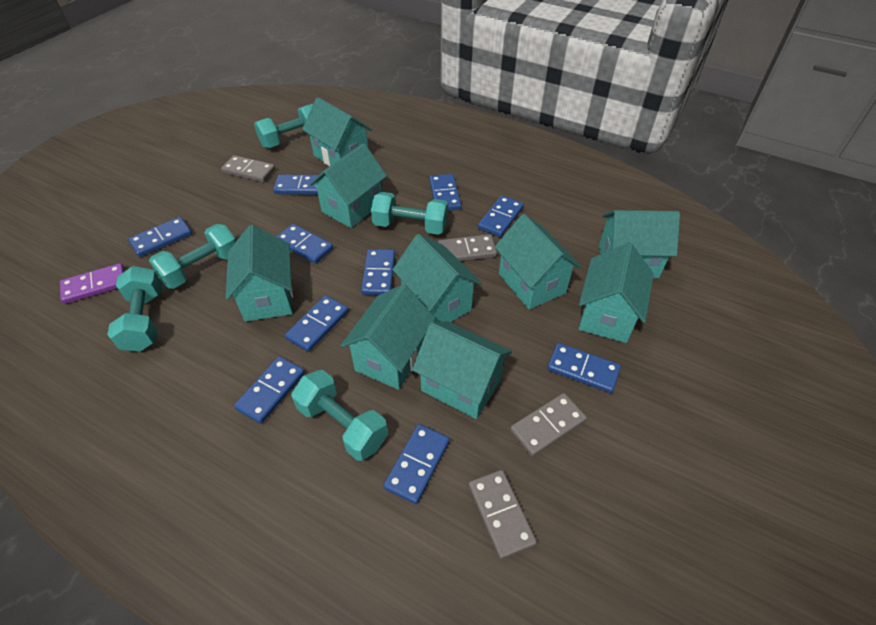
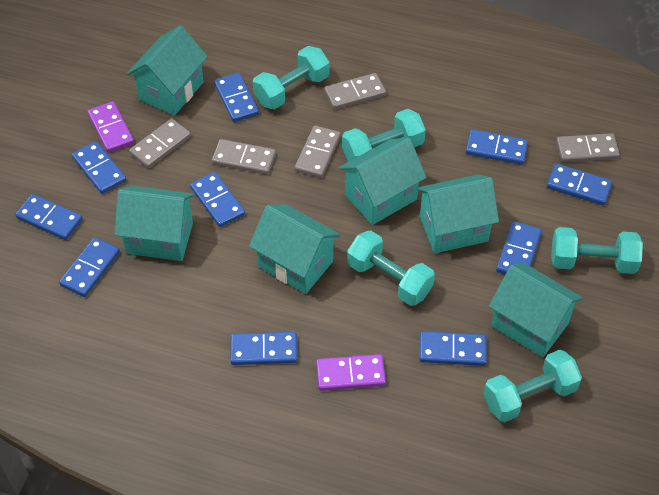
grey domino: 4 -> 5
purple domino: 1 -> 2
turquoise house: 9 -> 6

